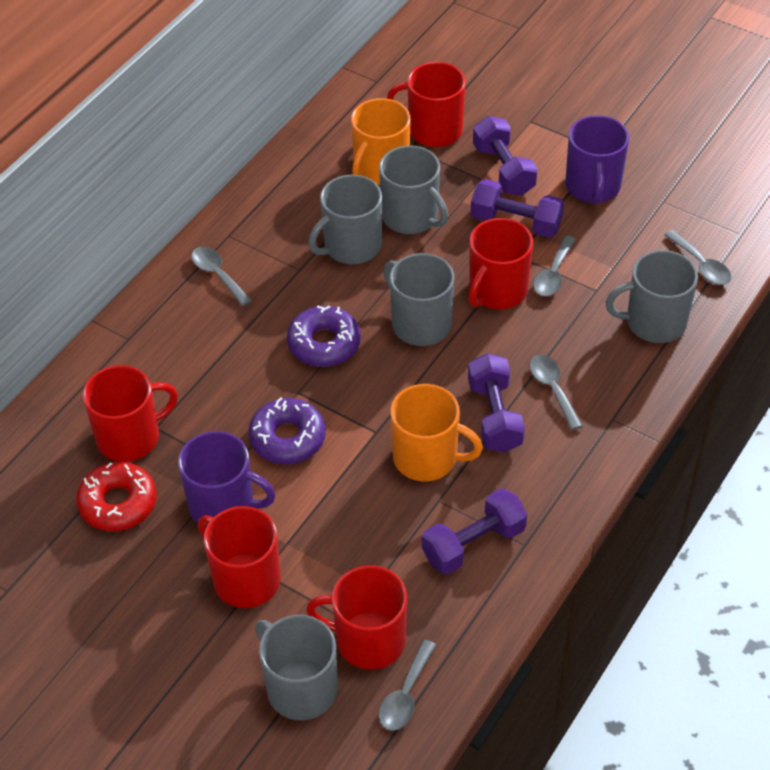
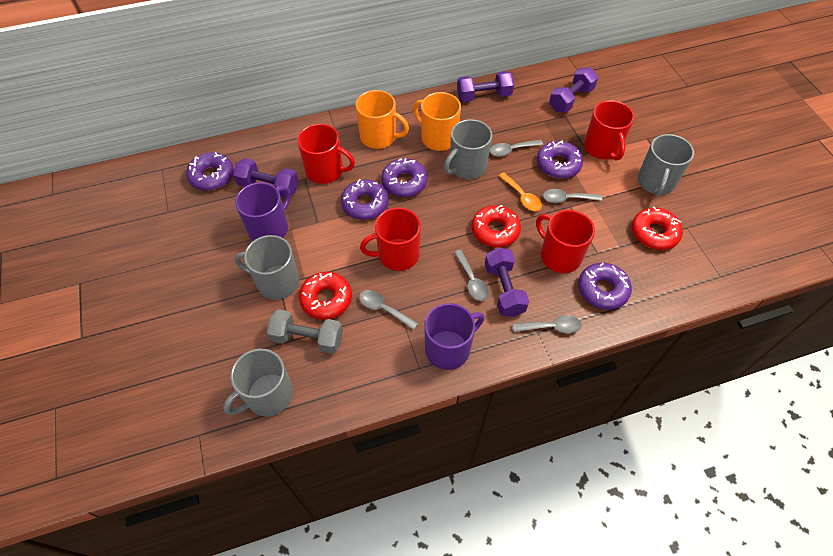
grey dumbbell: 0 -> 1
grey mug: 5 -> 4
orange spoon: 0 -> 1
purple donut: 2 -> 5
red donut: 1 -> 3
red mug: 5 -> 4

